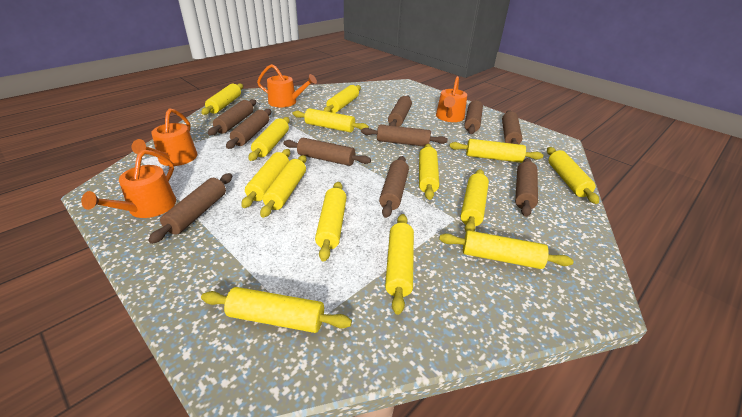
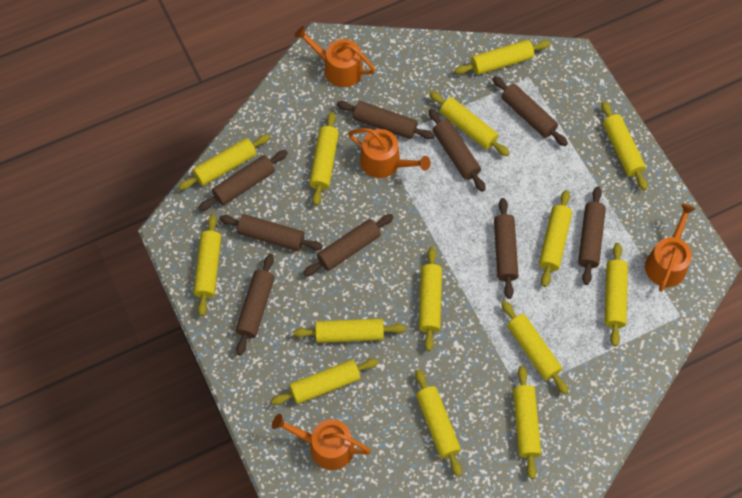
brown rolling pin: 10 -> 9

